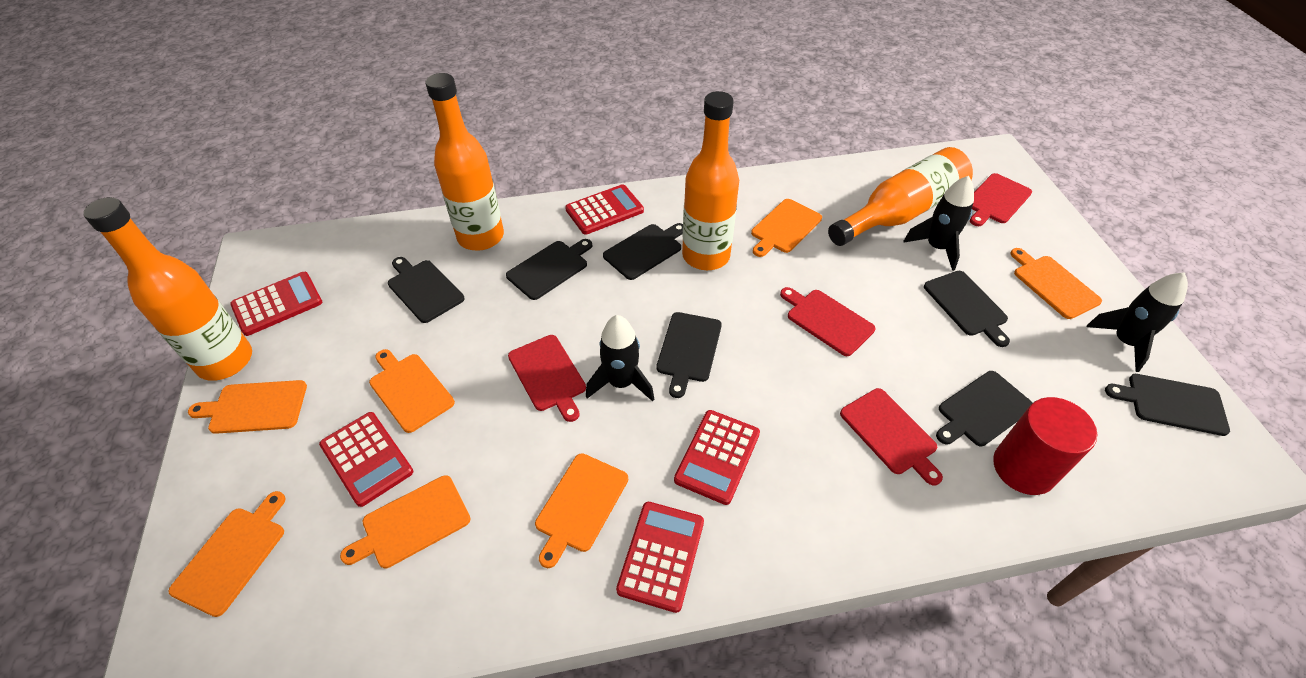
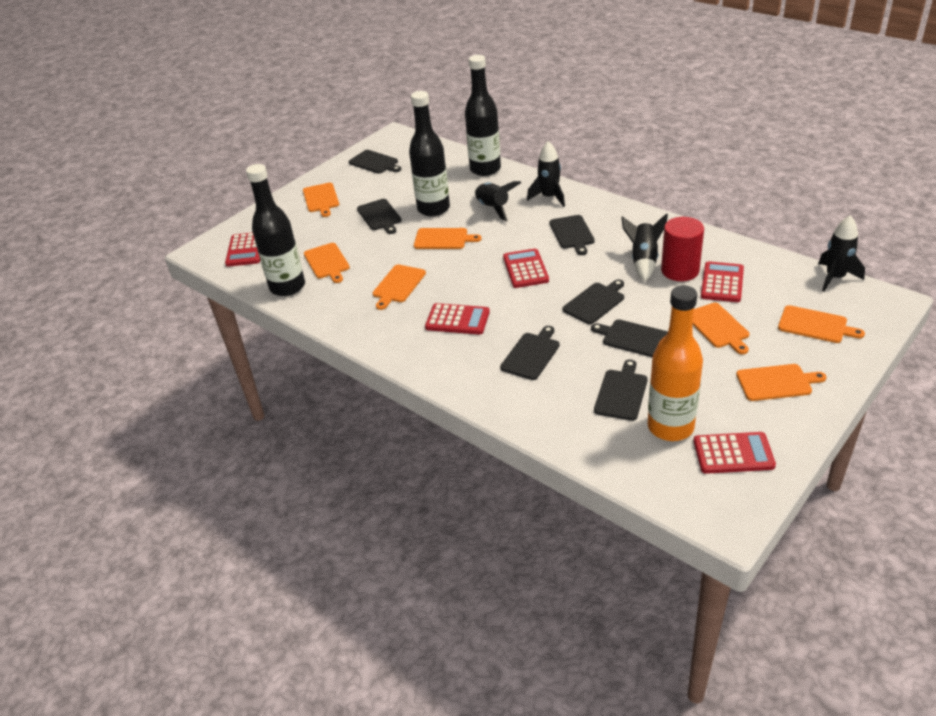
black bottle: 0 -> 3
black rocket: 3 -> 4
orange bottle: 4 -> 1
red cutting board: 4 -> 0

